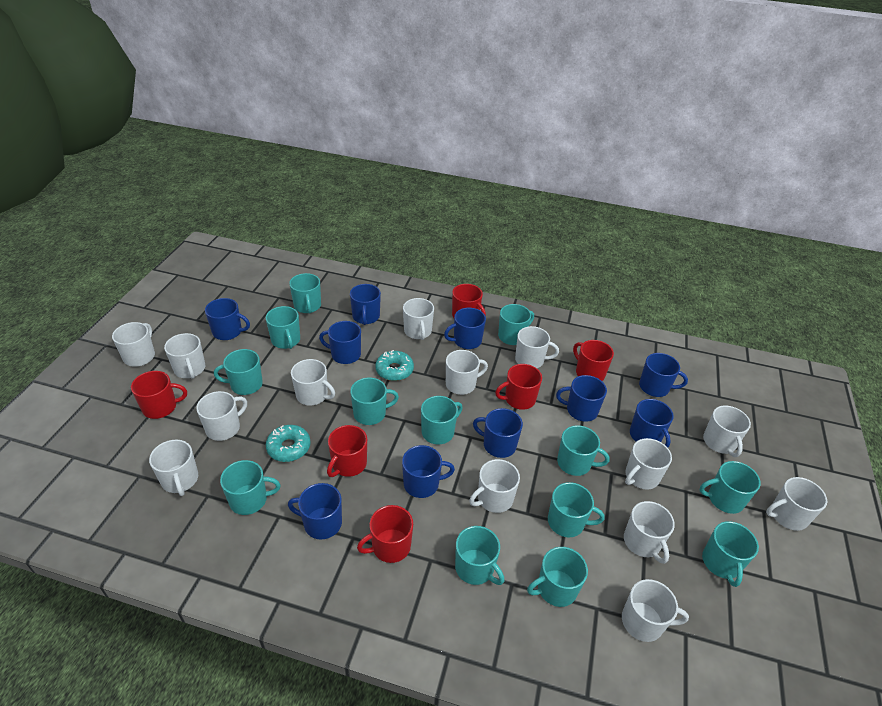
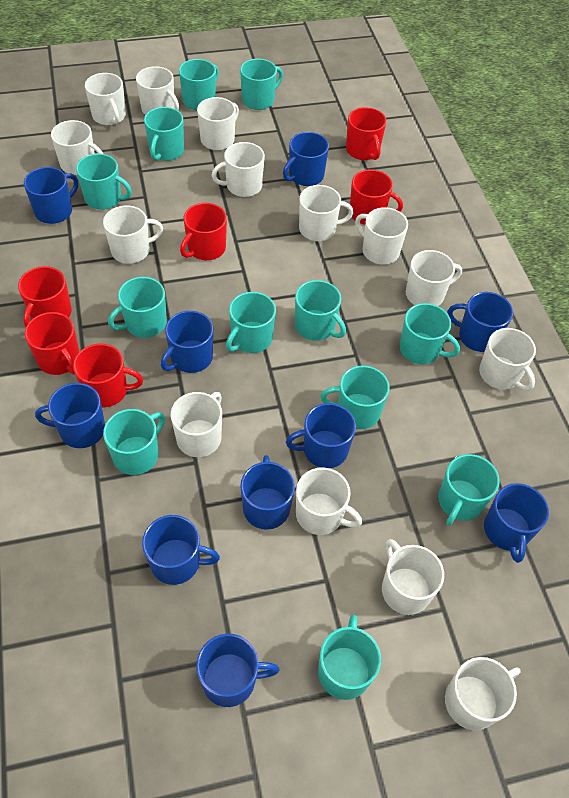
turquoise donut: 2 -> 0
turquoise mug: 13 -> 12

